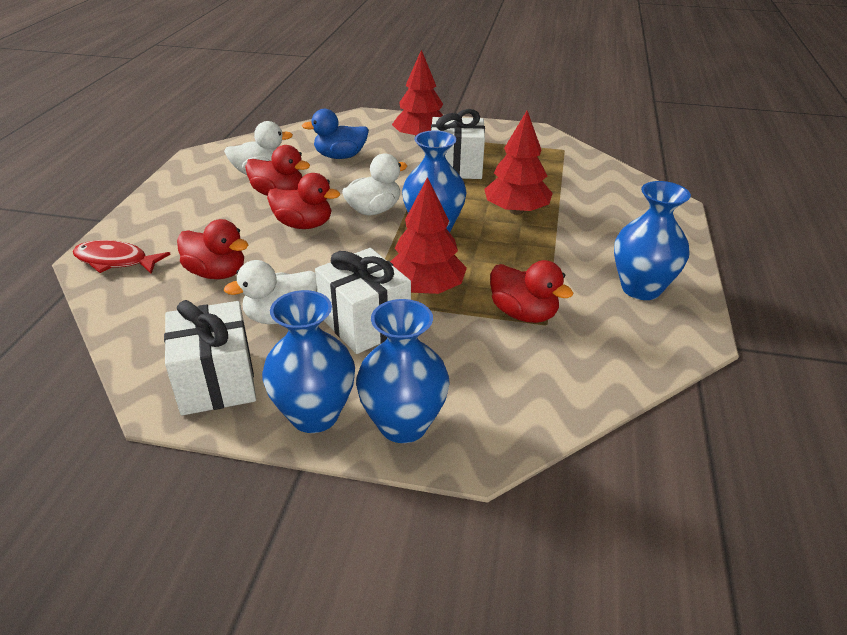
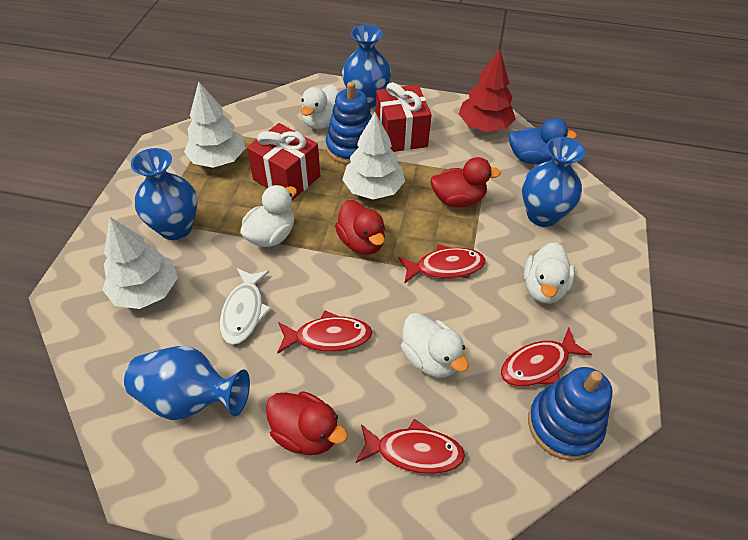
blue stacking toy: 0 -> 2
red duck: 4 -> 3
red fish: 1 -> 4
red gift: 0 -> 2
red tree: 3 -> 1
white duck: 3 -> 4
white fish: 0 -> 1
white gift: 3 -> 0
white tree: 0 -> 3

